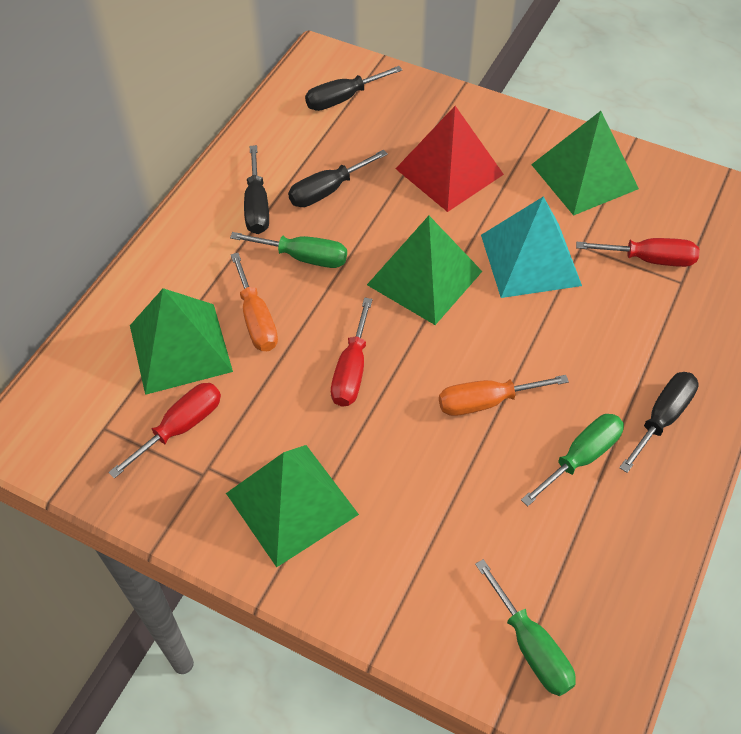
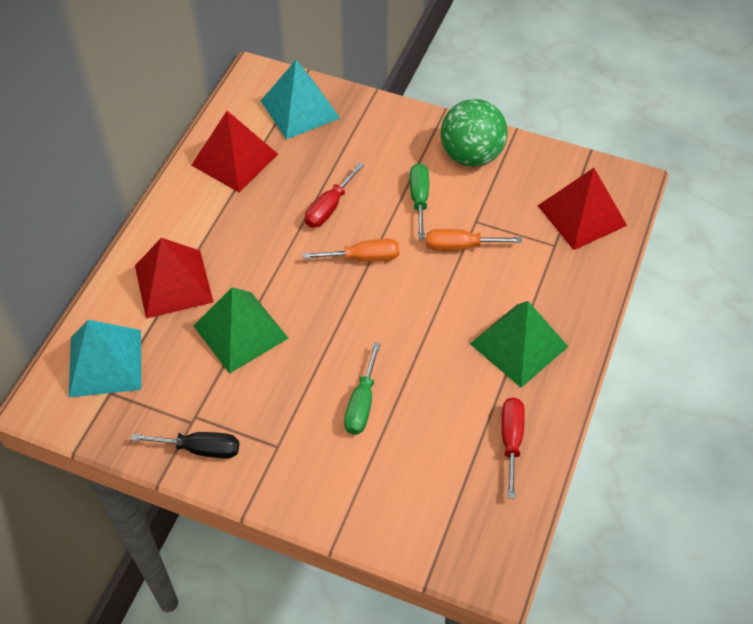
black screwdriver: 4 -> 1
green ball: 0 -> 1
green pyramid: 4 -> 2
green screwdriver: 3 -> 2
red pyramid: 1 -> 3
red screwdriver: 3 -> 2
turquoise pyramid: 1 -> 2

